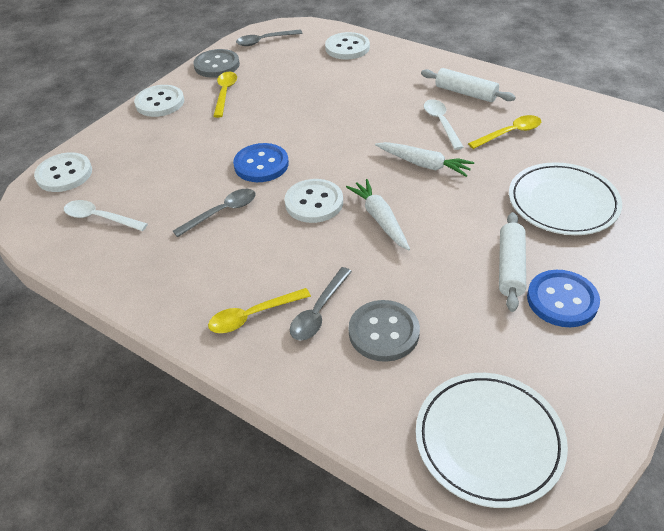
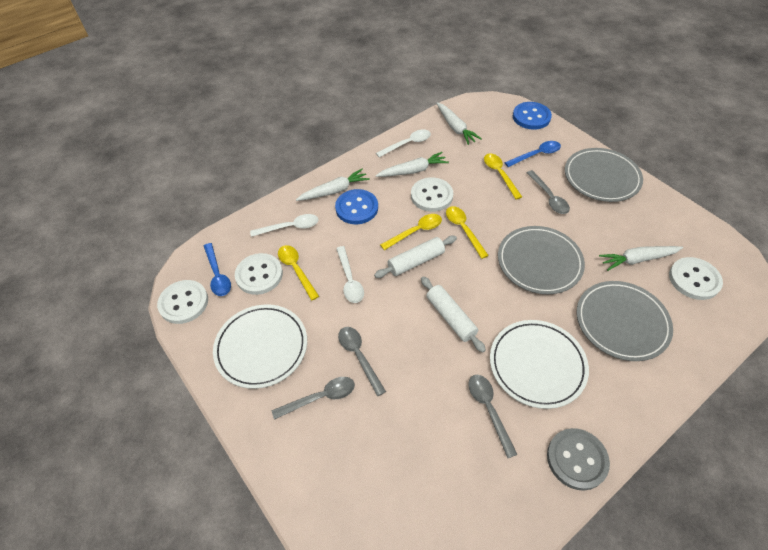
blue spoon: 0 -> 2
grey button: 2 -> 1
grey plate: 0 -> 3
grey spoon: 3 -> 4
white carrot: 2 -> 4
white spoon: 2 -> 3
yellow spoon: 3 -> 4

